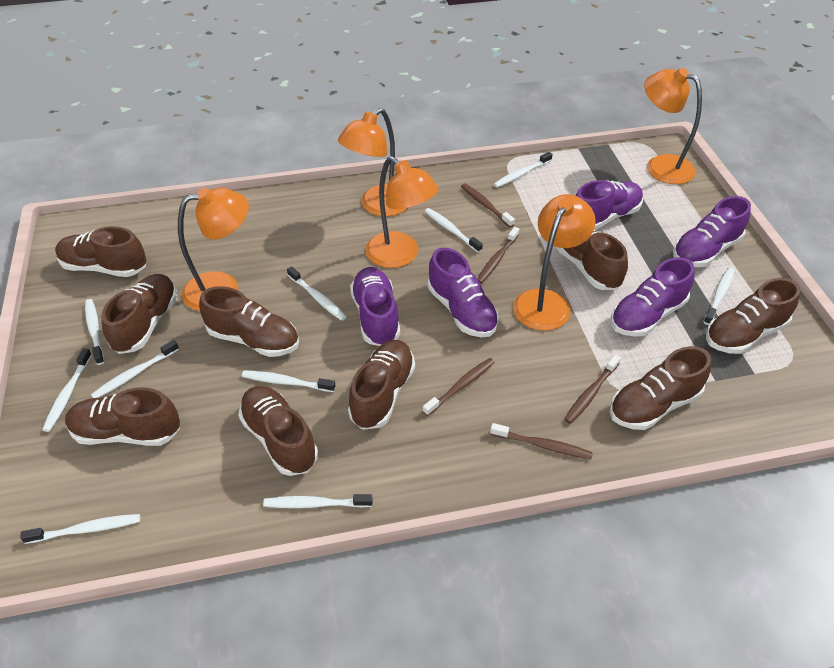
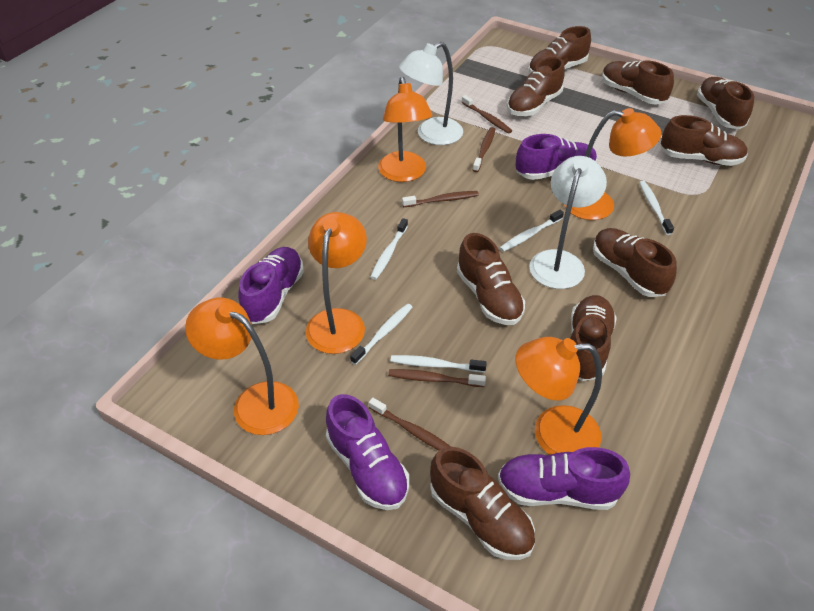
purple shoe: 5 -> 4
white lamp: 0 -> 2
white toothbrush: 10 -> 5

